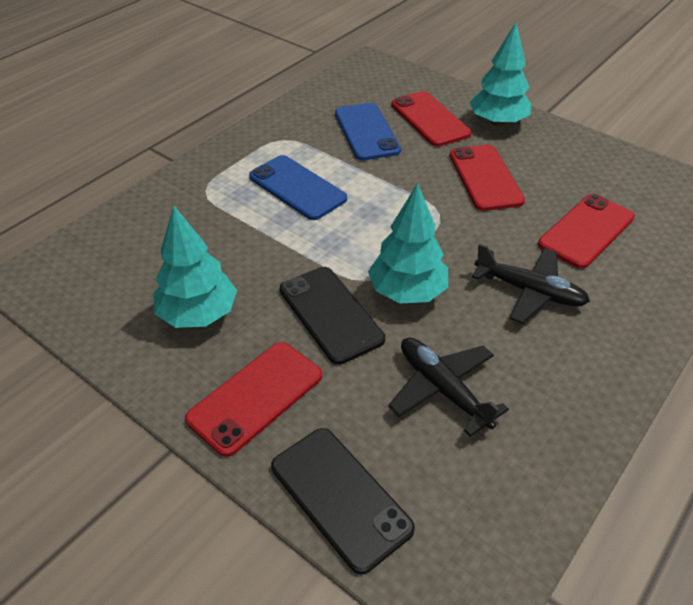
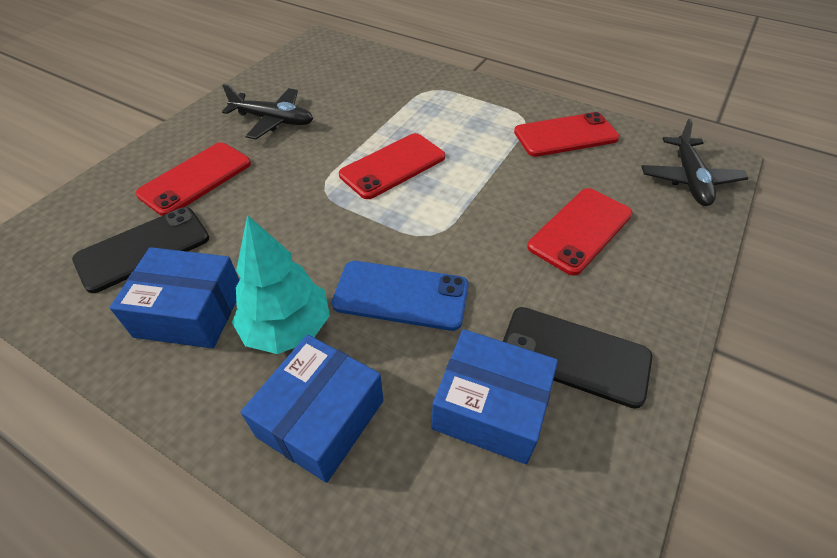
blue box: 0 -> 3
blue phone: 2 -> 1
turquoise tree: 3 -> 1

